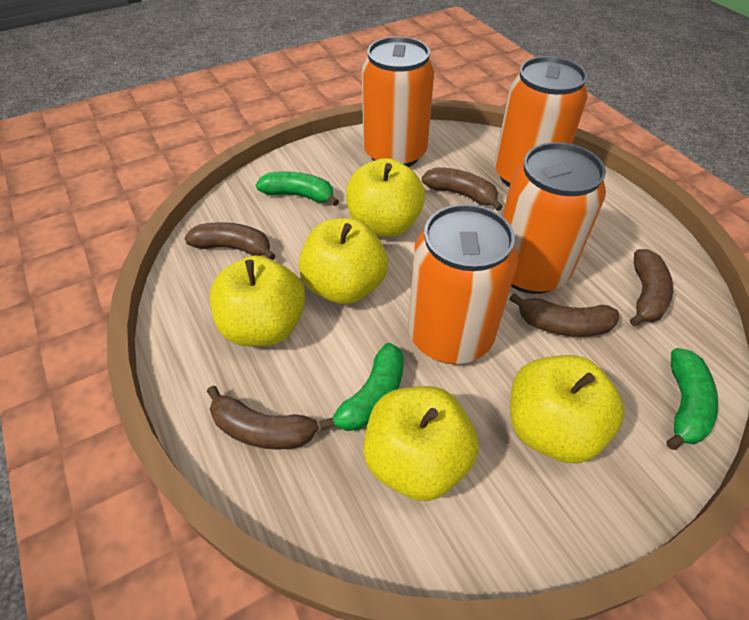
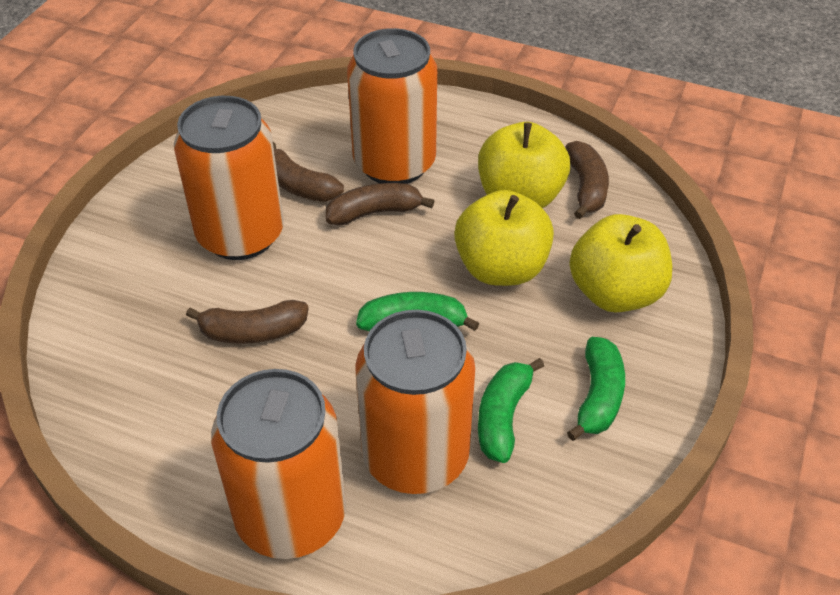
brown banana: 5 -> 4
yellow apple: 5 -> 3

